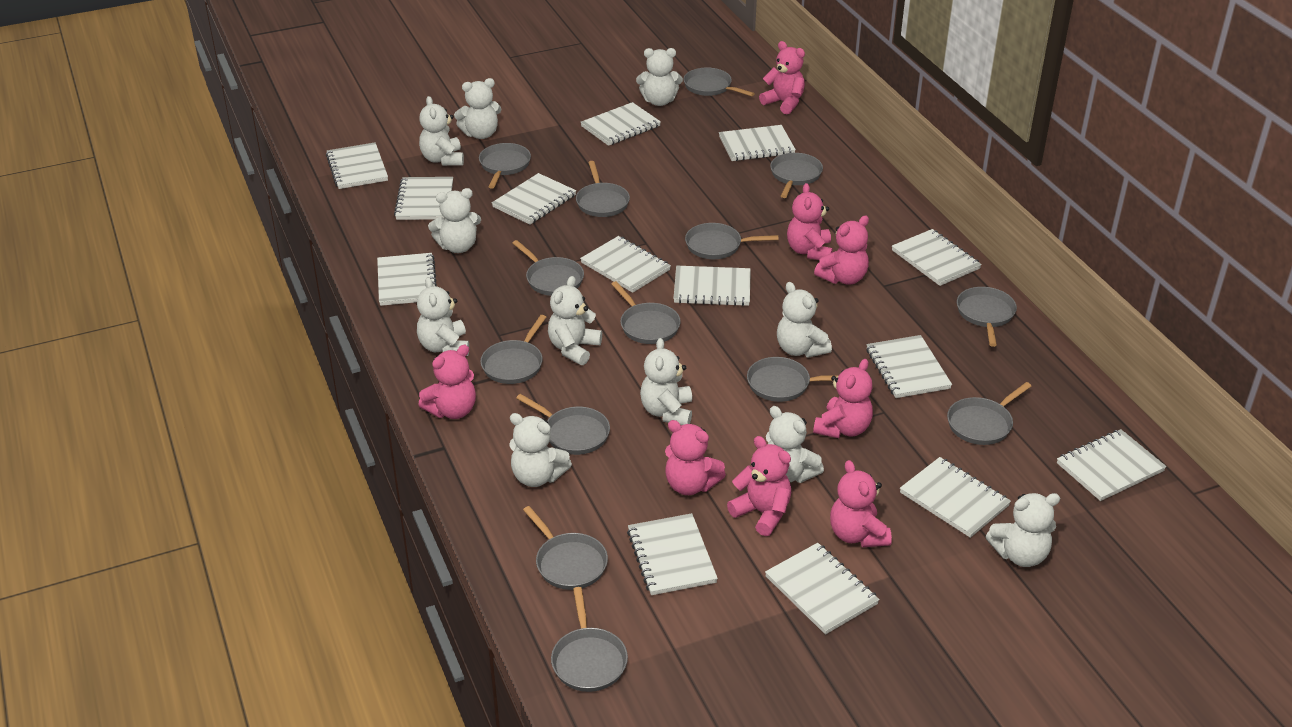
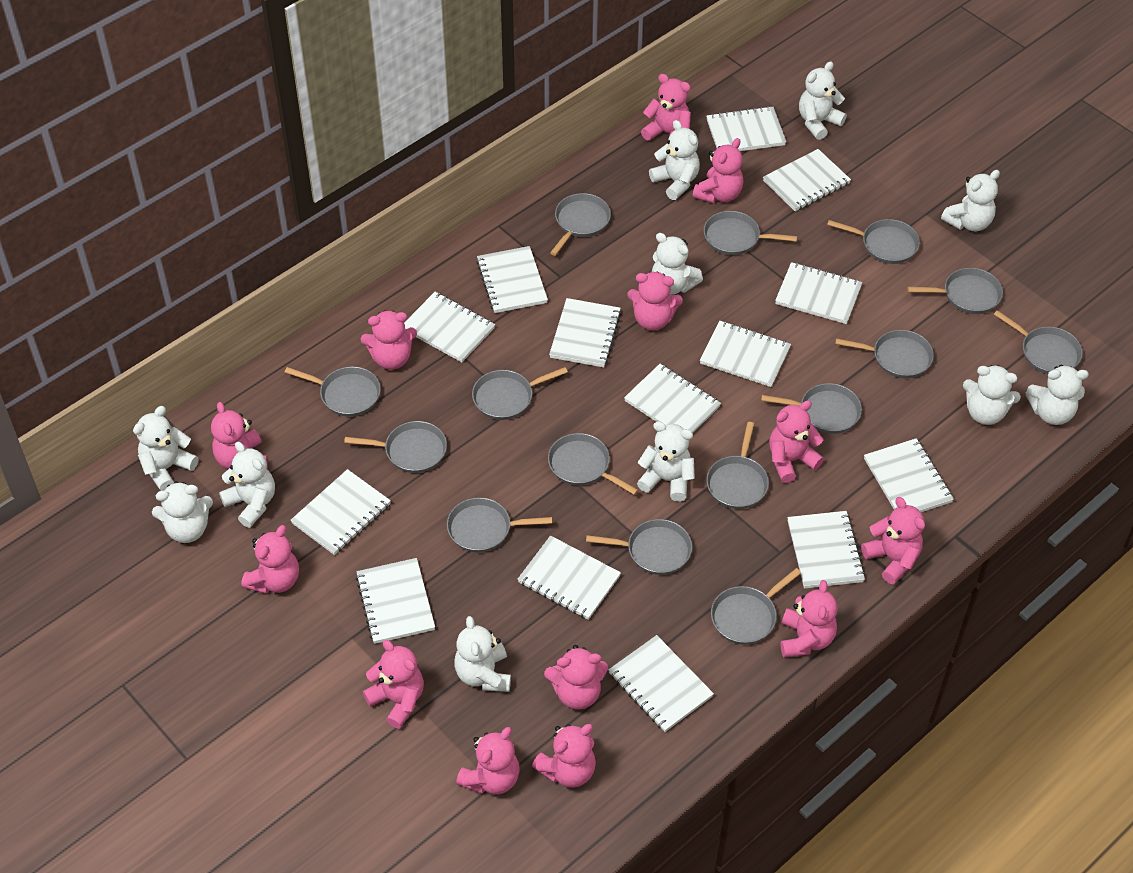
grey pan: 14 -> 15
pink teddy bear: 8 -> 13

